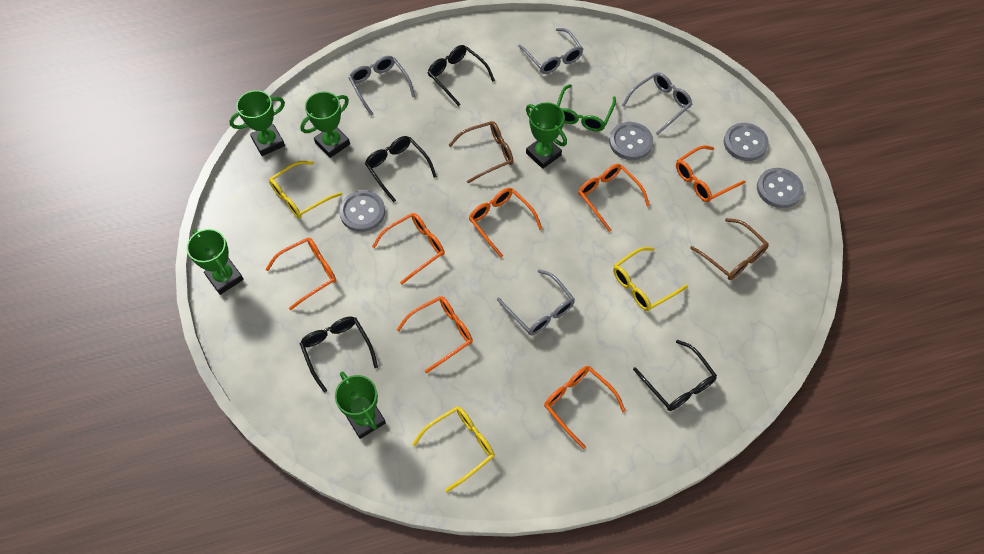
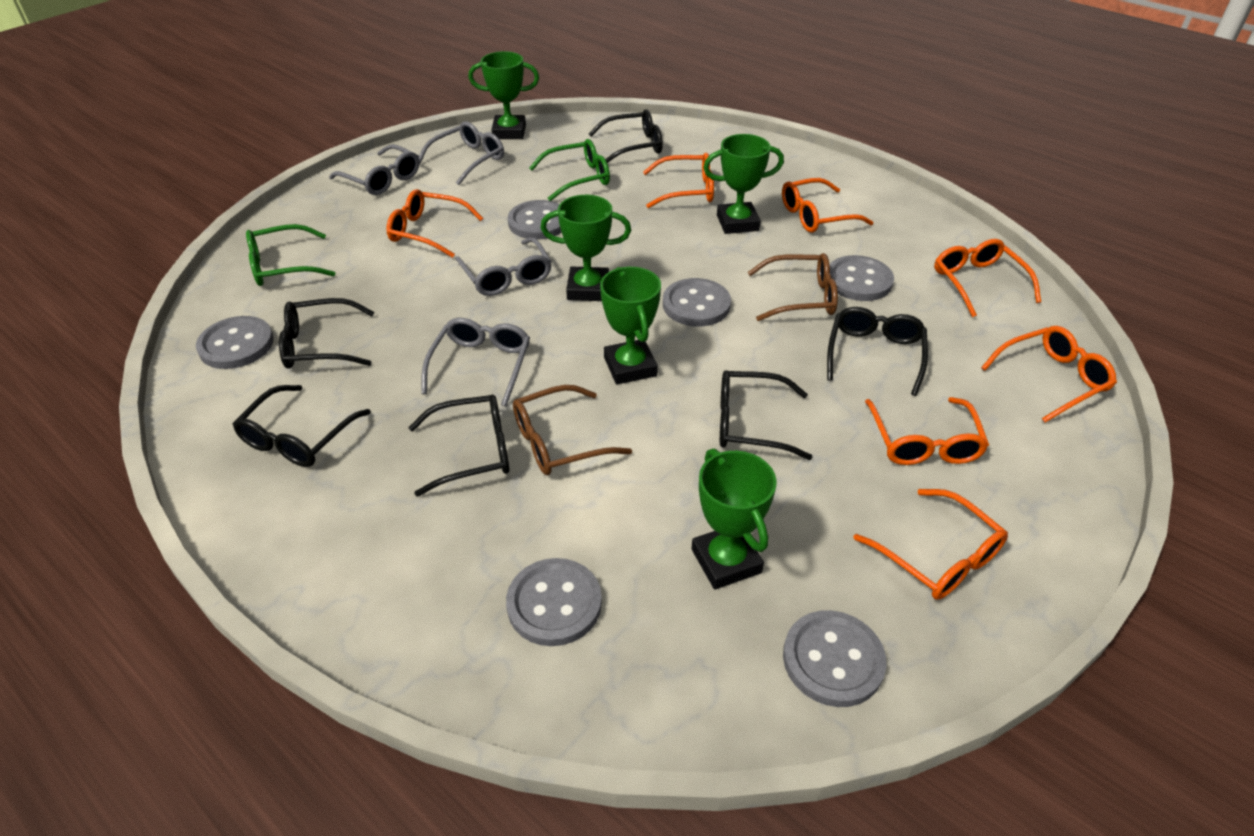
black glasses: 4 -> 6
green glasses: 1 -> 2
grey button: 4 -> 6
yellow glasses: 3 -> 0

